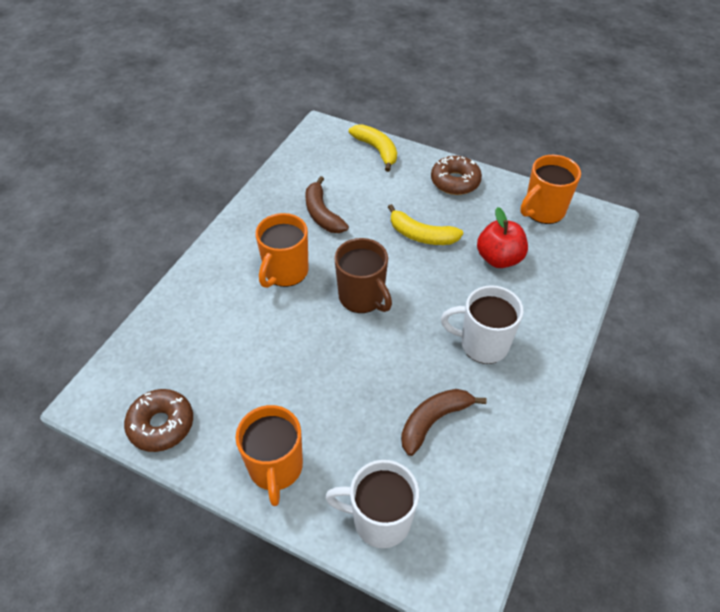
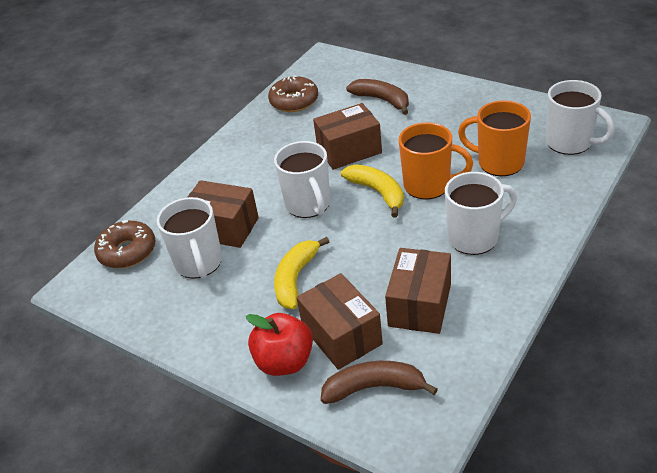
brown box: 0 -> 4
brown mug: 1 -> 0
orange mug: 3 -> 2
white mug: 2 -> 4

